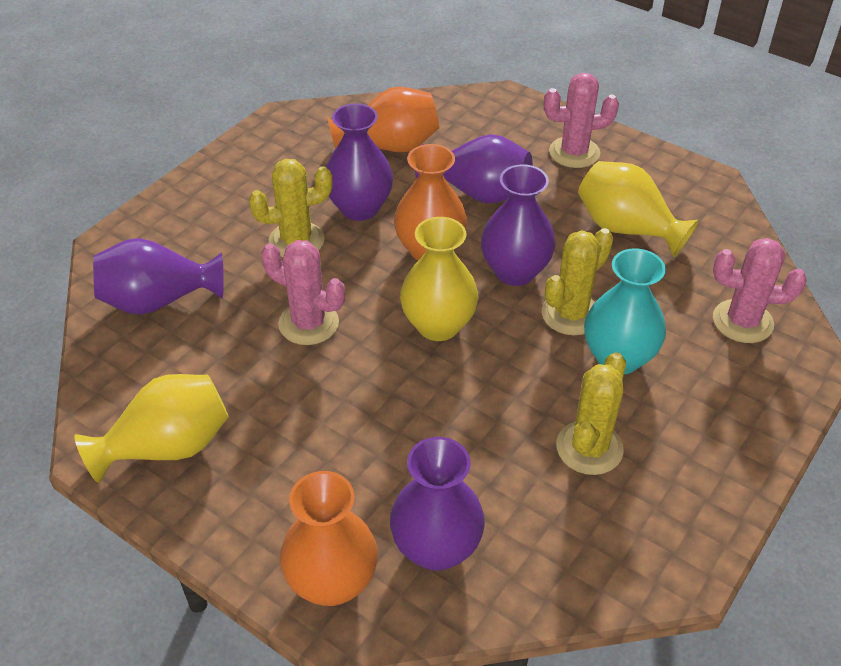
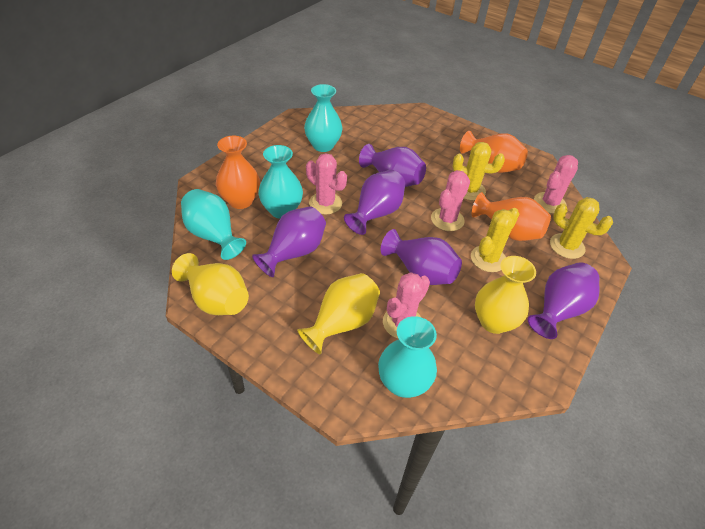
pink cactus: 3 -> 4
turquoise vase: 1 -> 4

